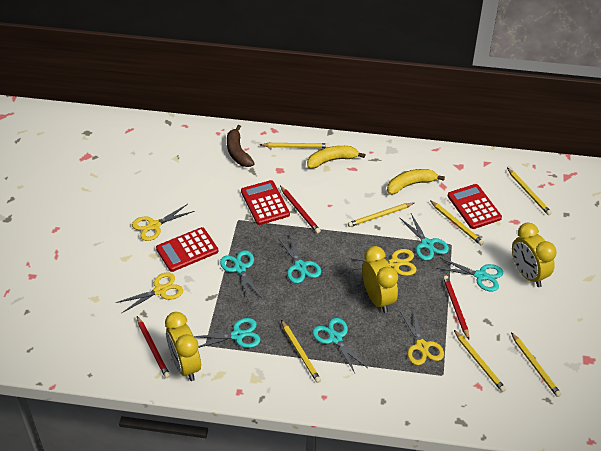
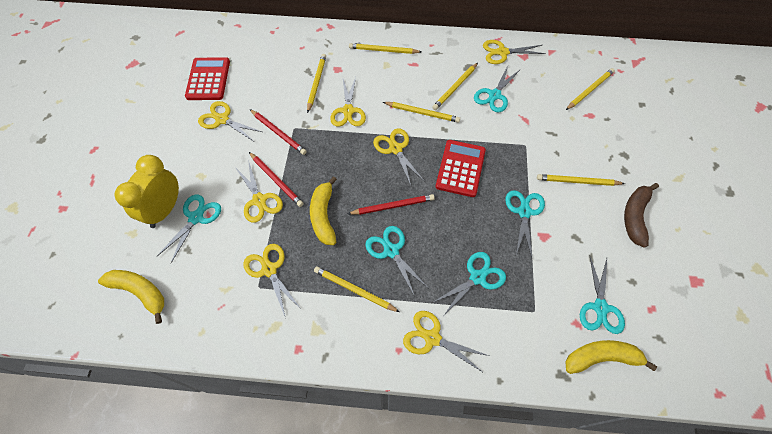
red calculator: 3 -> 2
yellow banana: 2 -> 3
yellow clock: 3 -> 1
yellow scissors: 4 -> 7

